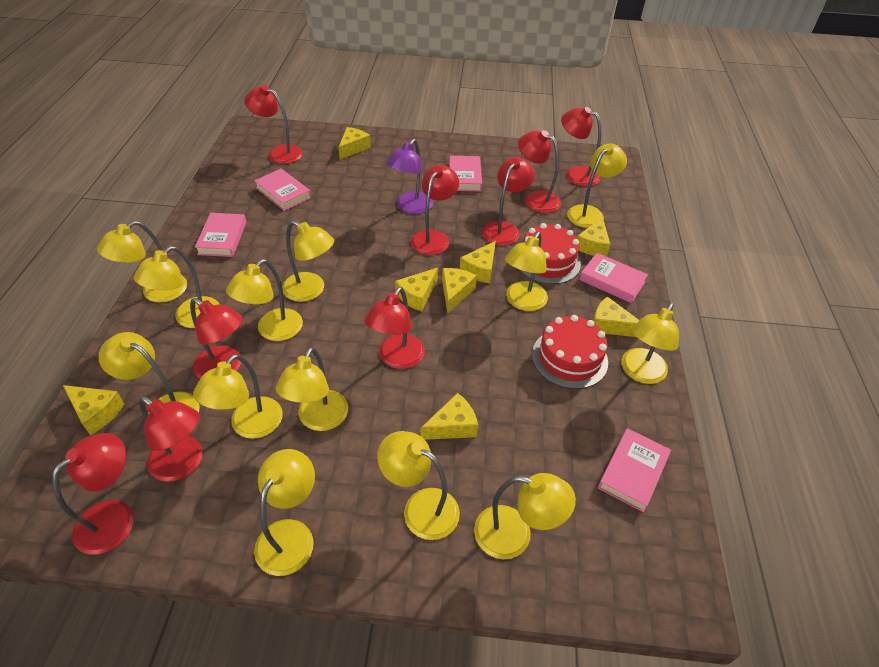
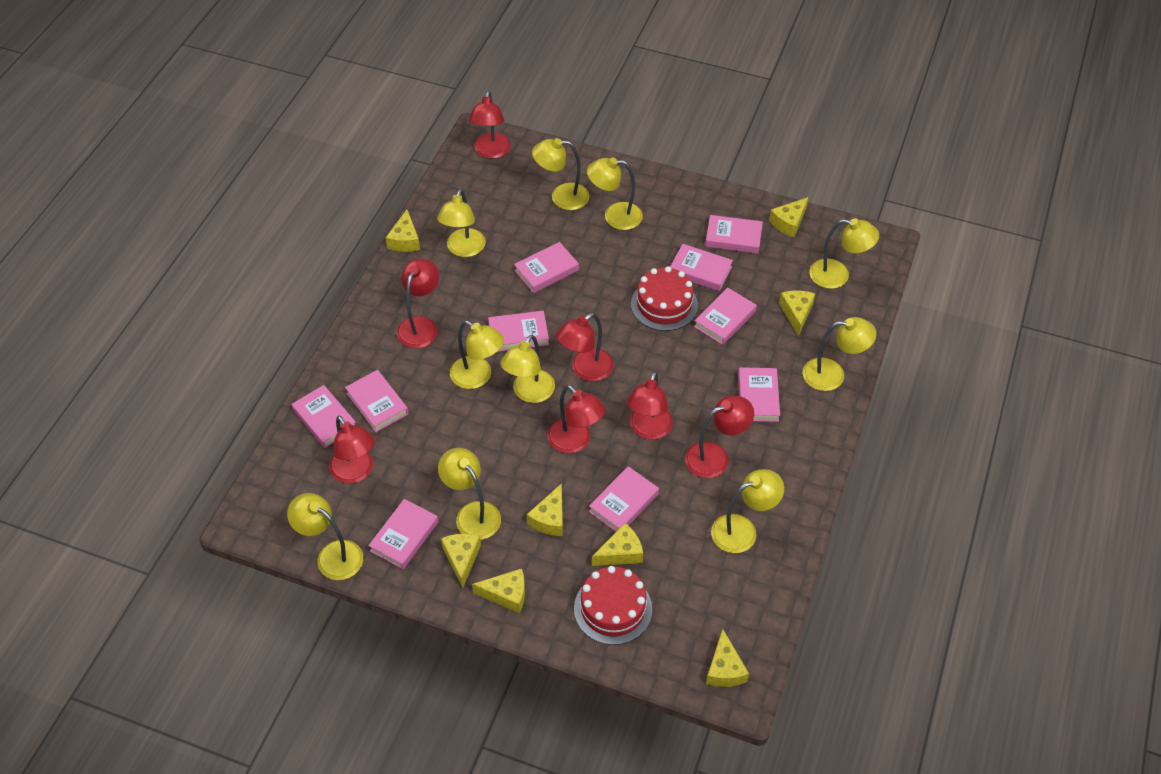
pink book: 5 -> 10
purple lamp: 1 -> 0
red lamp: 9 -> 7
yellow lamp: 13 -> 10

